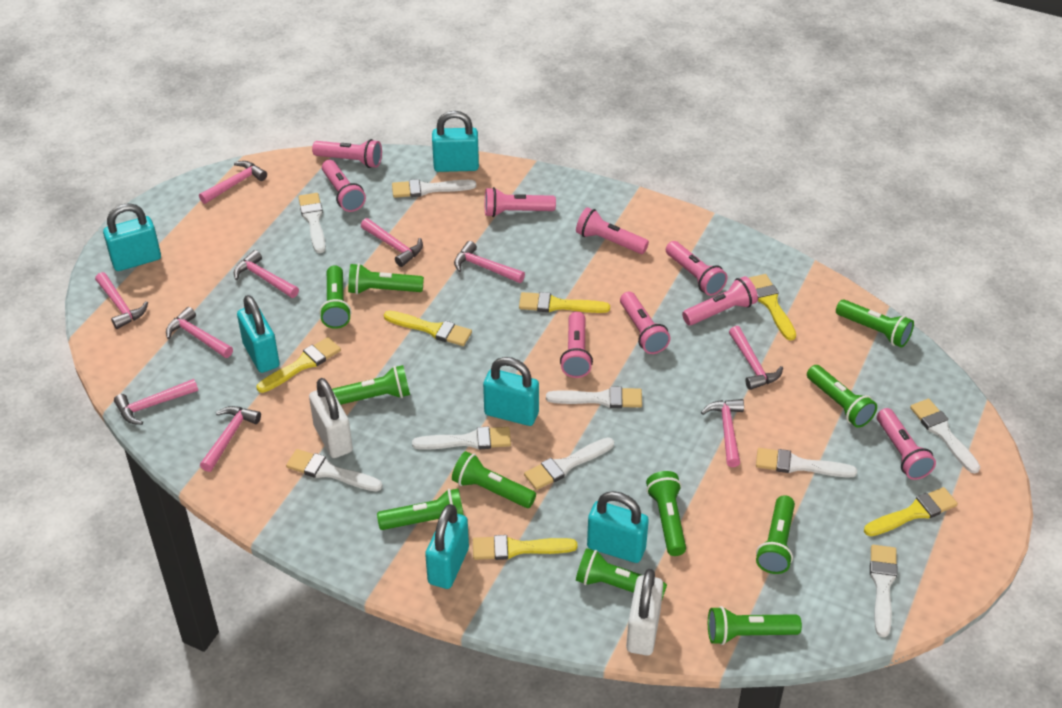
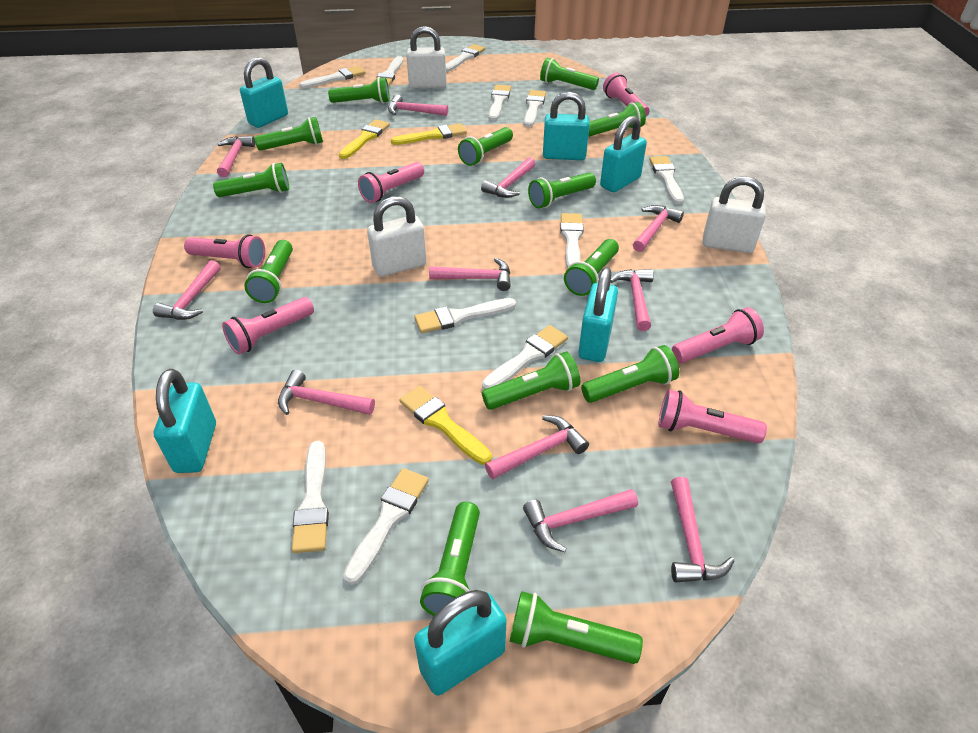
green flashlight: 11 -> 13
pink flashlight: 9 -> 6
pink hammer: 10 -> 11
white brush: 9 -> 11
white padlock: 2 -> 3
yellow brush: 6 -> 3

